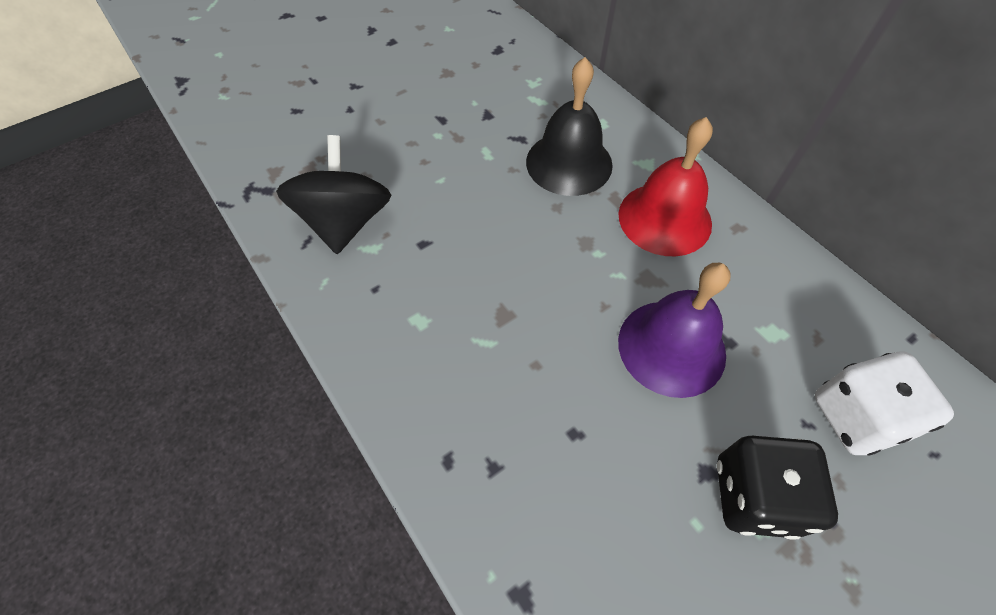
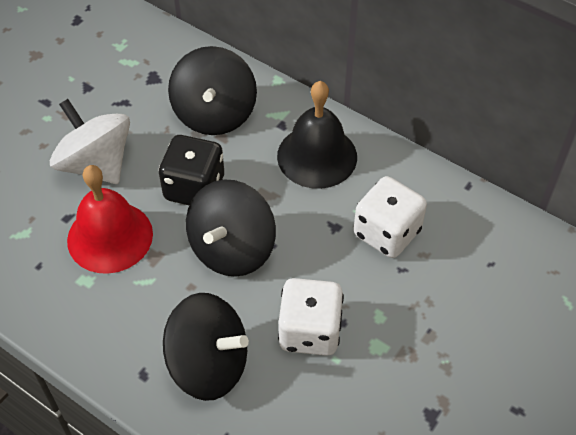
black spinning top: 1 -> 3
purple bell: 1 -> 0
white dice: 1 -> 2
white spinning top: 0 -> 1

